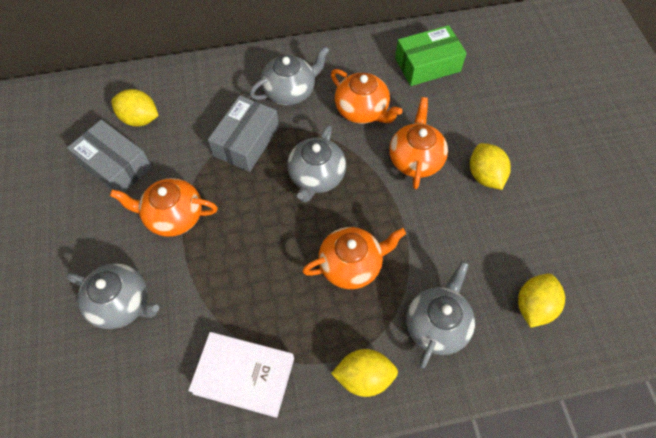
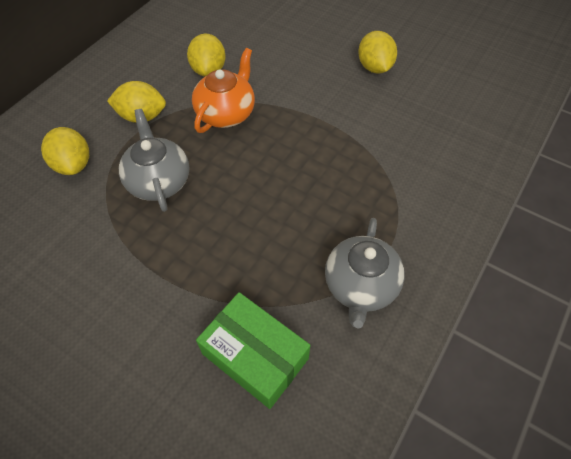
grey box: 2 -> 0
grey teapot: 4 -> 2
orange teapot: 4 -> 1
white book: 1 -> 0

